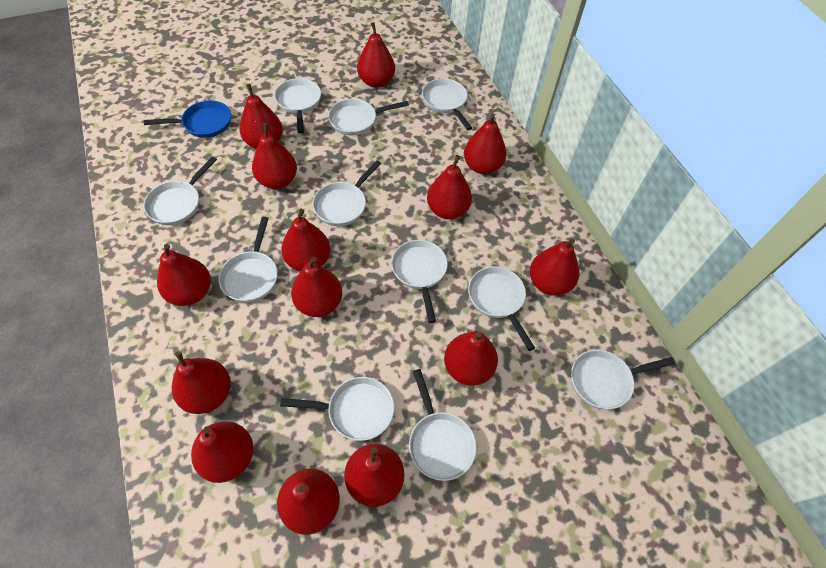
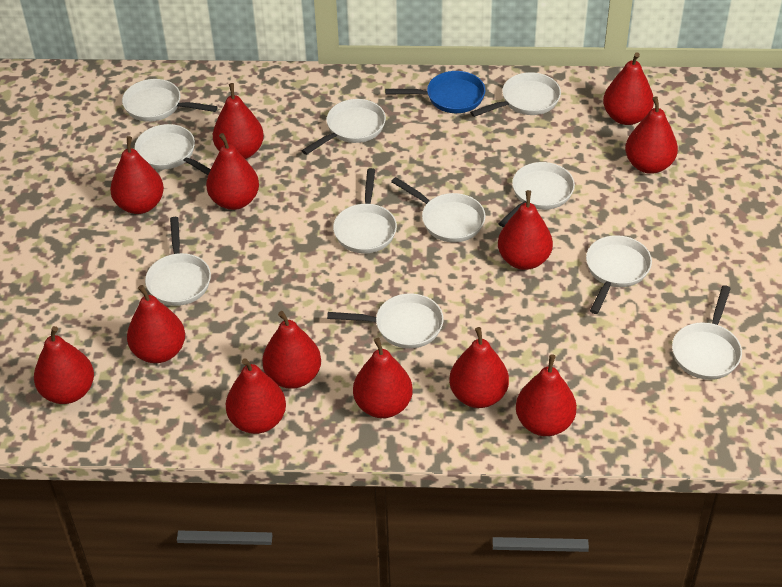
red pear: 14 -> 13

